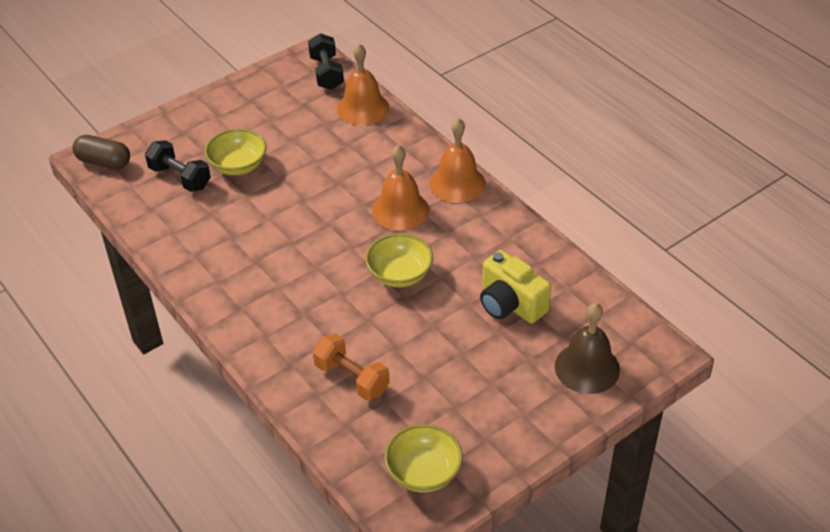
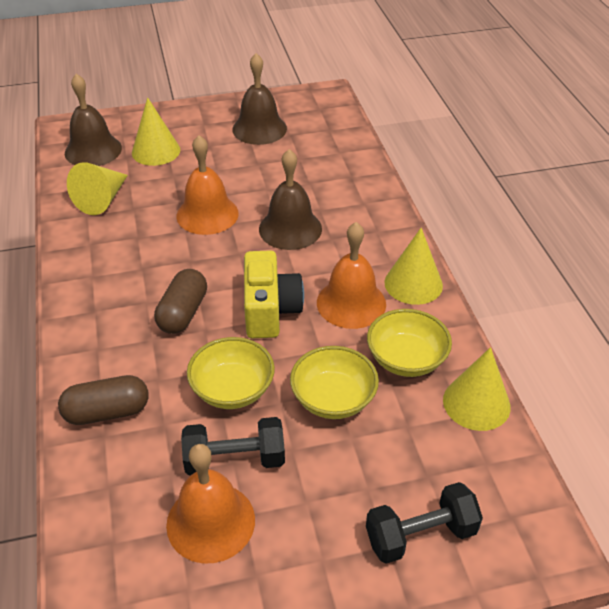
brown bell: 1 -> 3
brown capsule: 1 -> 2
orange dumbbell: 1 -> 0
yellow cone: 0 -> 4

